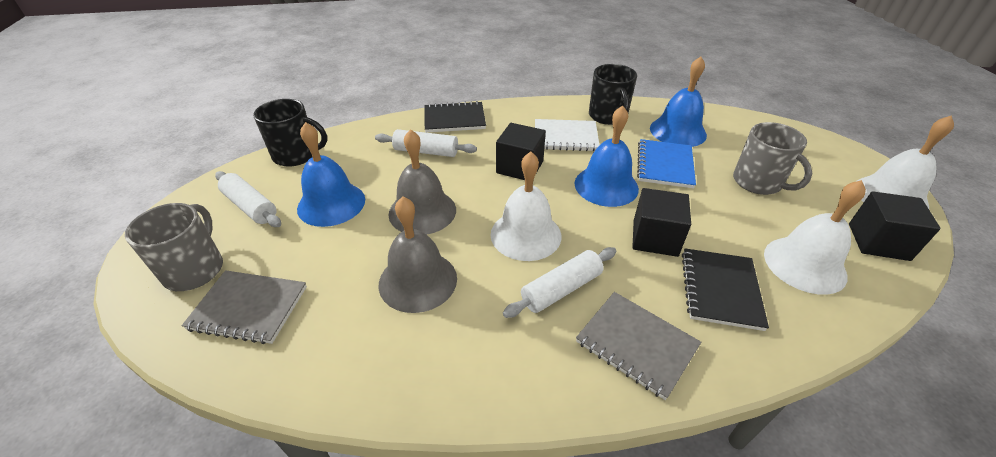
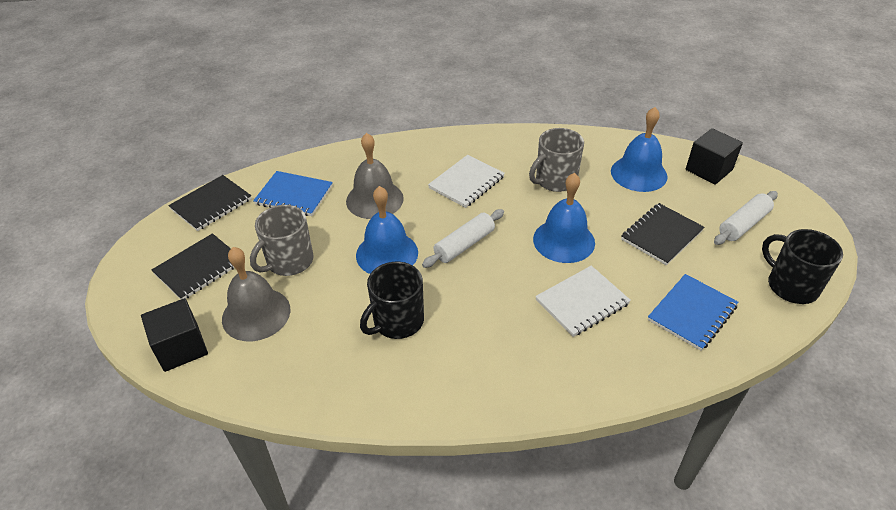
black cube: 3 -> 2
black notebook: 2 -> 3
blue notebook: 1 -> 2
grey notebook: 2 -> 0
white bell: 3 -> 0
white notebook: 1 -> 2
white rolling pin: 3 -> 2

